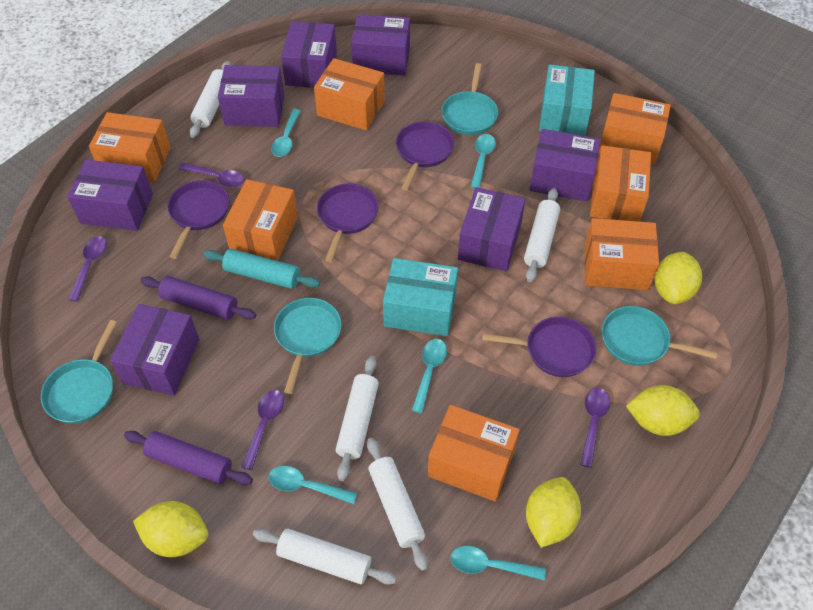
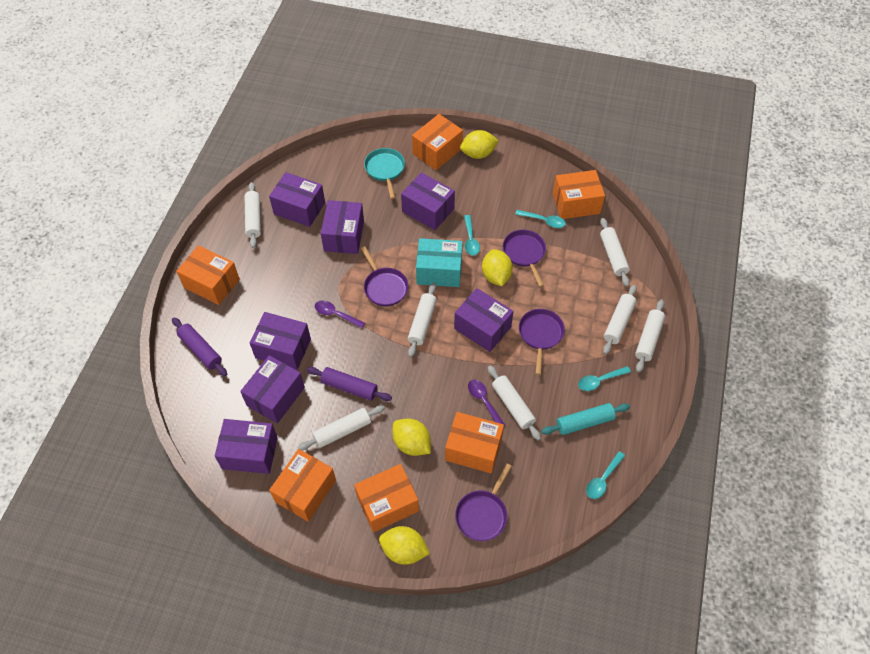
orange box: 7 -> 6
purple spoon: 4 -> 2
turquoise box: 2 -> 1
turquoise pan: 4 -> 1
turquoise spoon: 5 -> 4
white rolling pin: 5 -> 7

